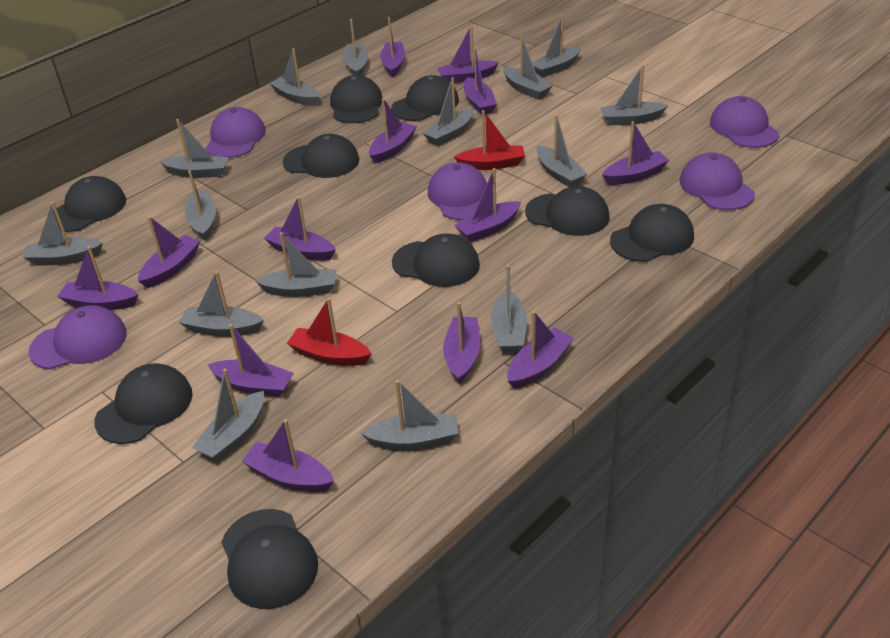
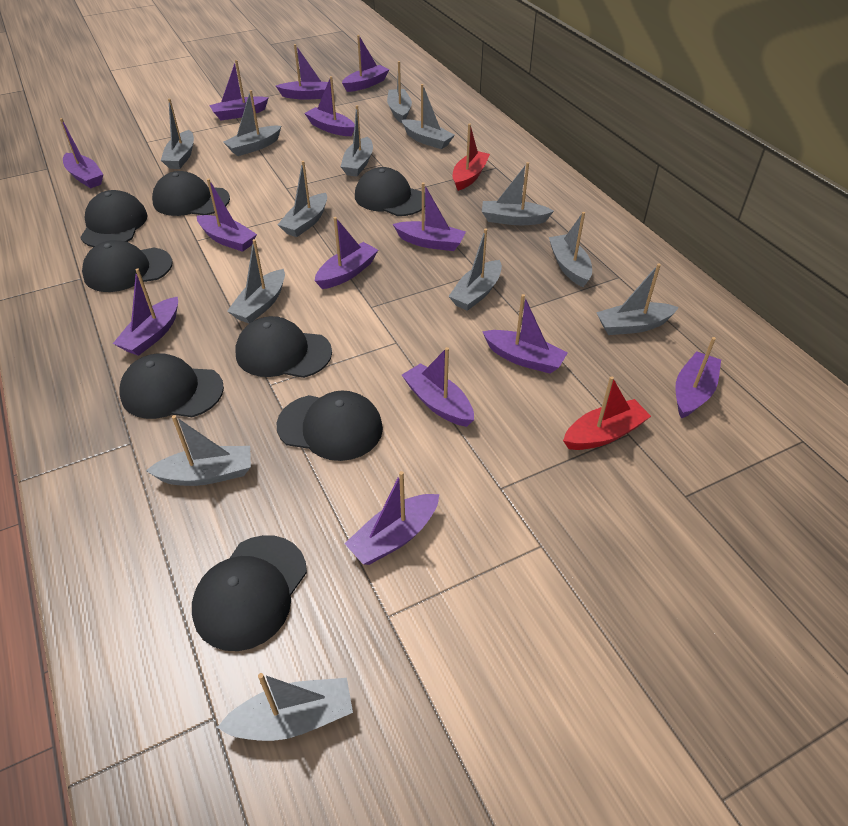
black cap: 9 -> 8
grey boat: 15 -> 13
purple cap: 5 -> 0

